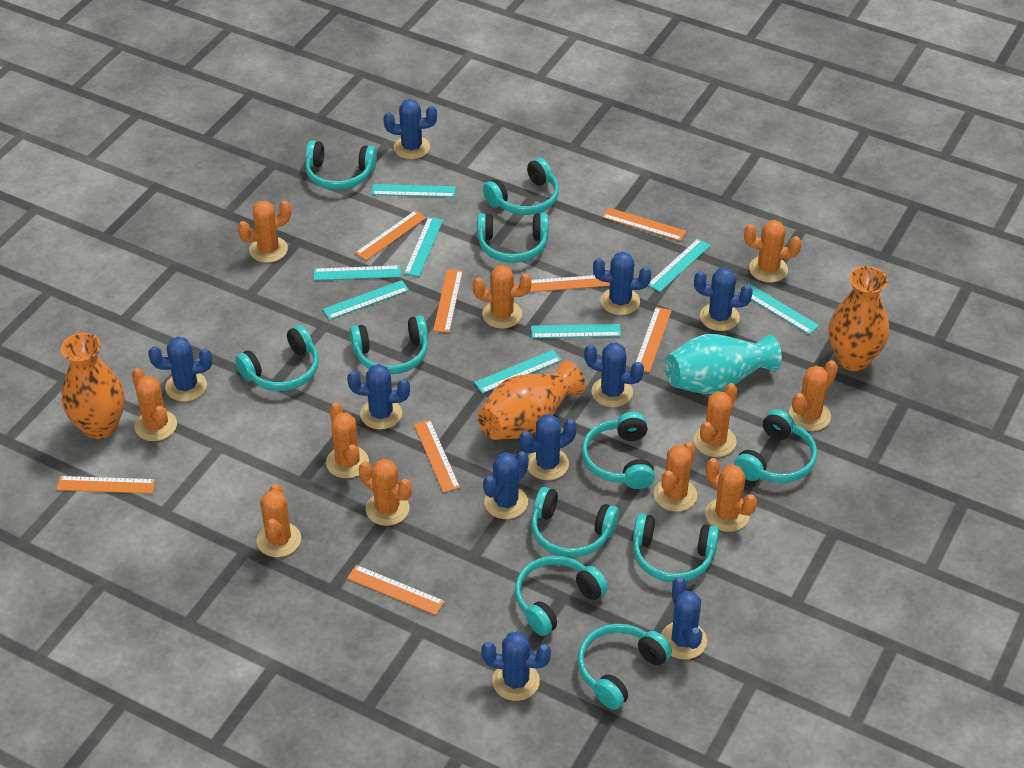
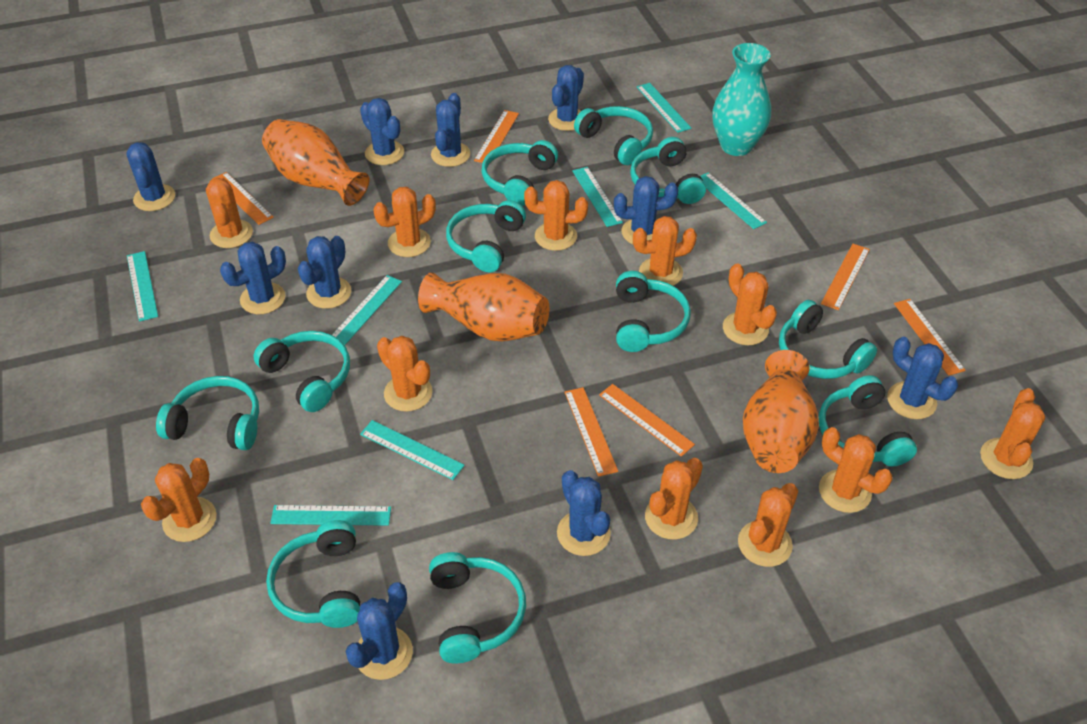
orange ruler: 8 -> 6
turquoise ruler: 8 -> 7

